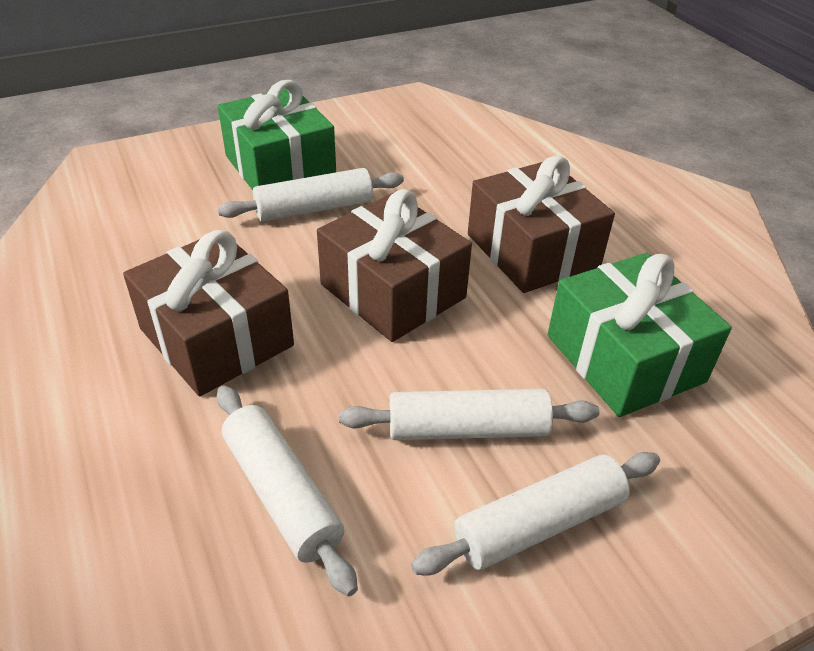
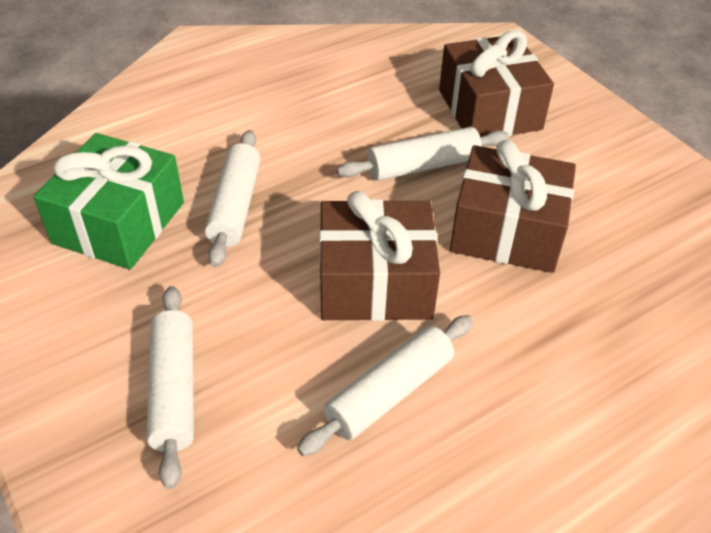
green gift: 2 -> 1

